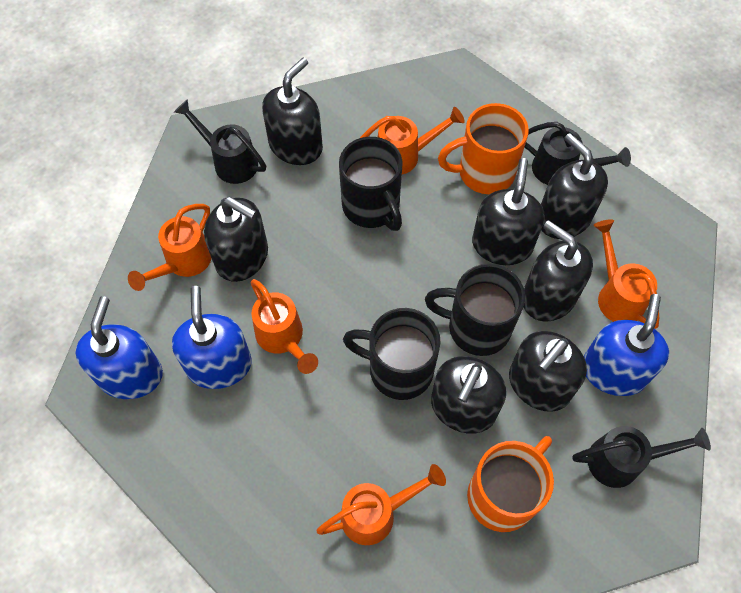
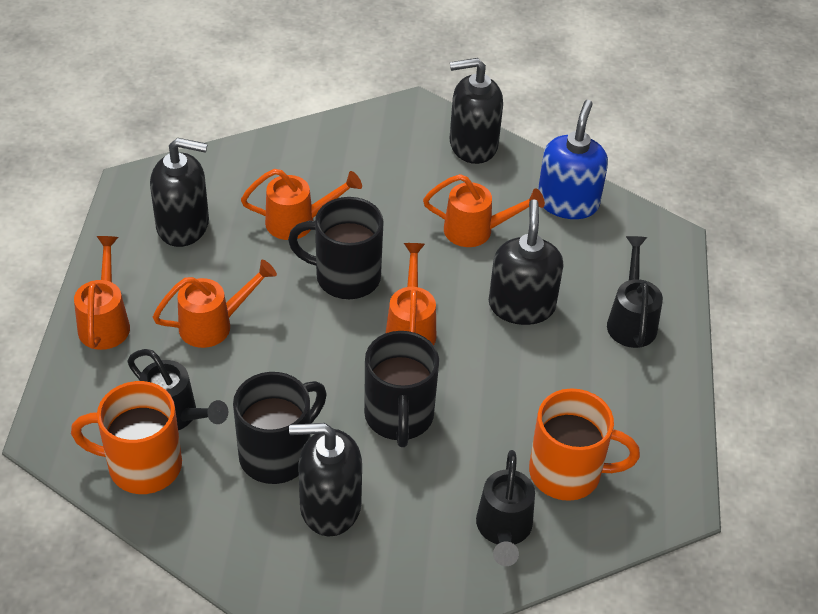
black soap dispenser: 7 -> 4
blue soap dispenser: 3 -> 1

